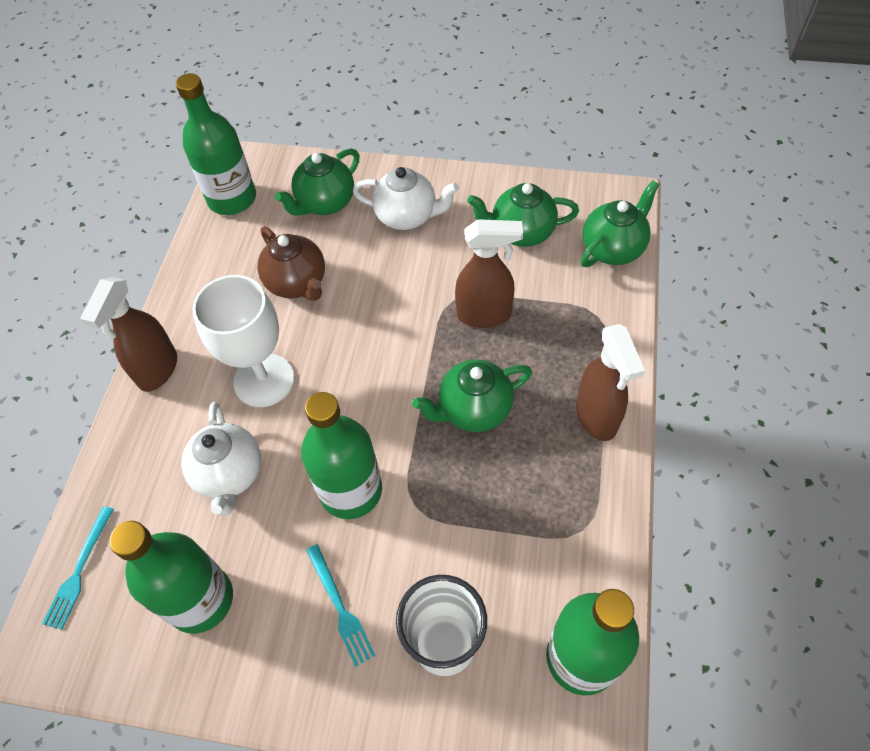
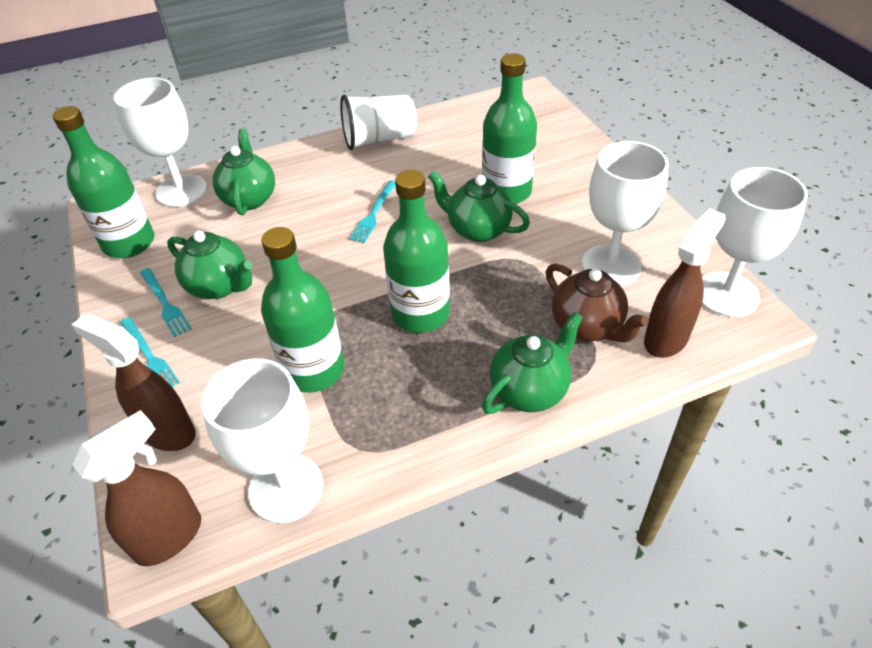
turquoise fork: 2 -> 3
white goblet: 1 -> 4
white teapot: 2 -> 0

